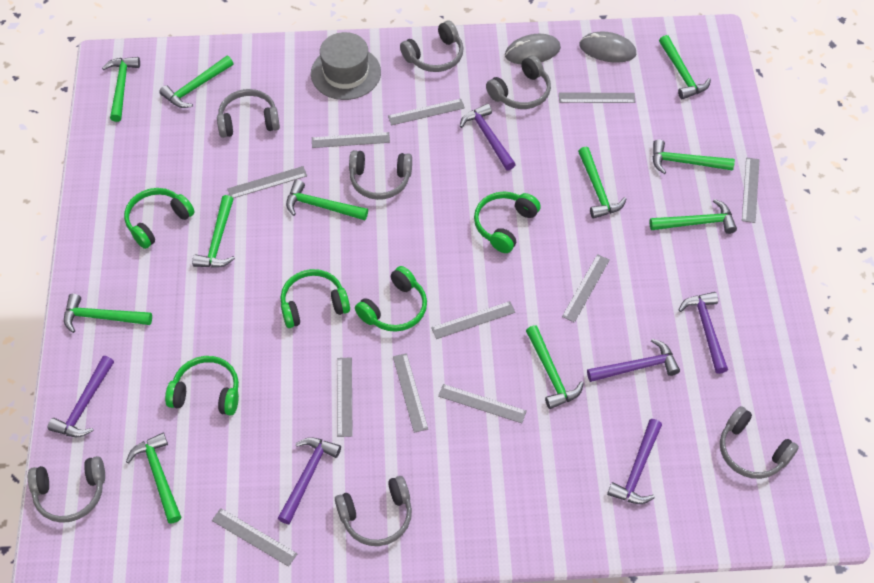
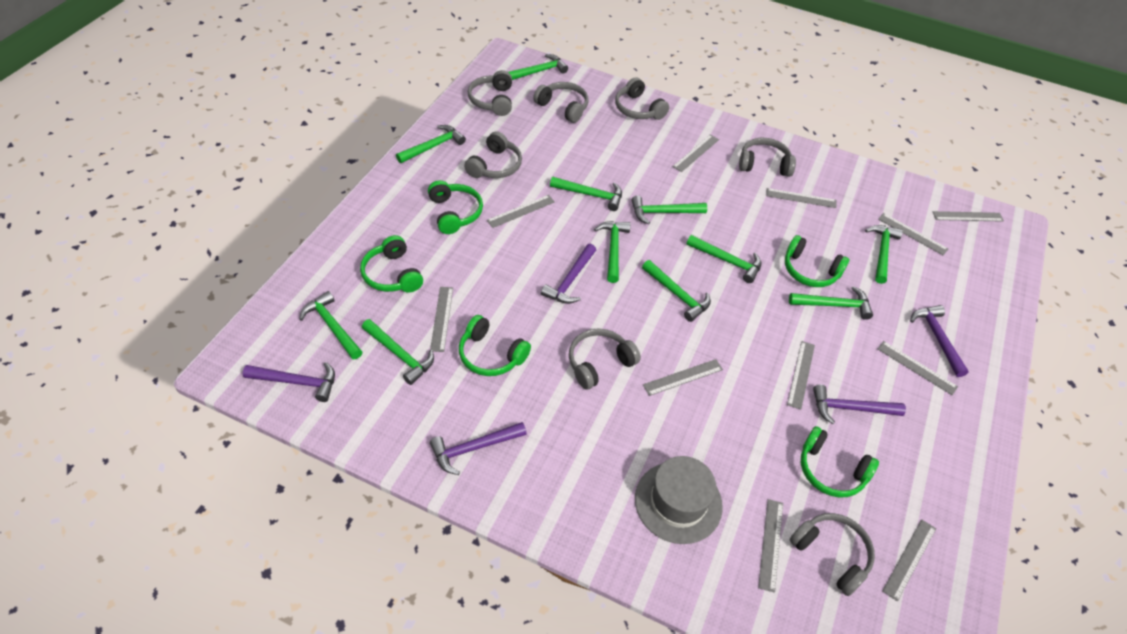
grey mouse: 2 -> 0
purple hammer: 6 -> 5

